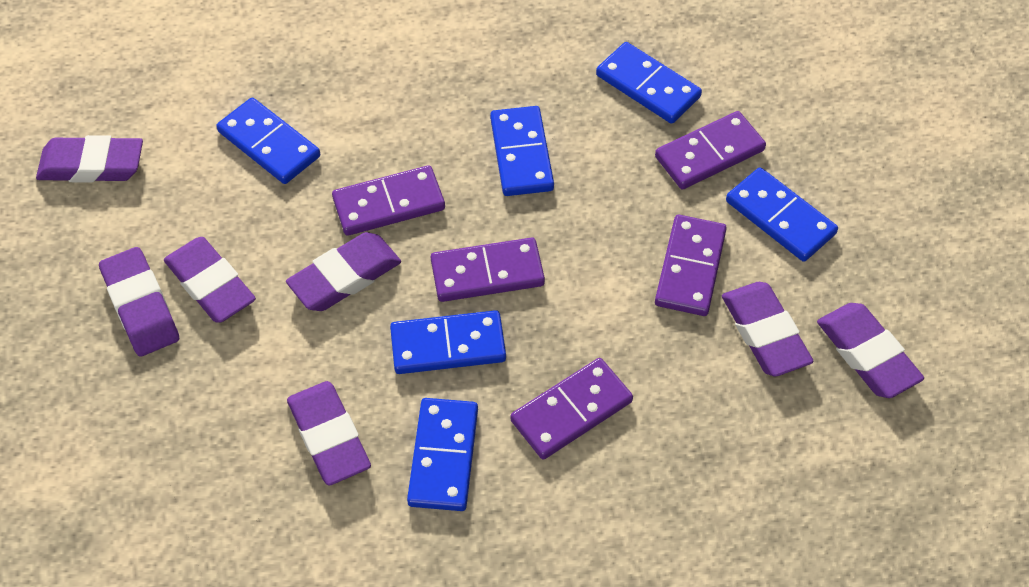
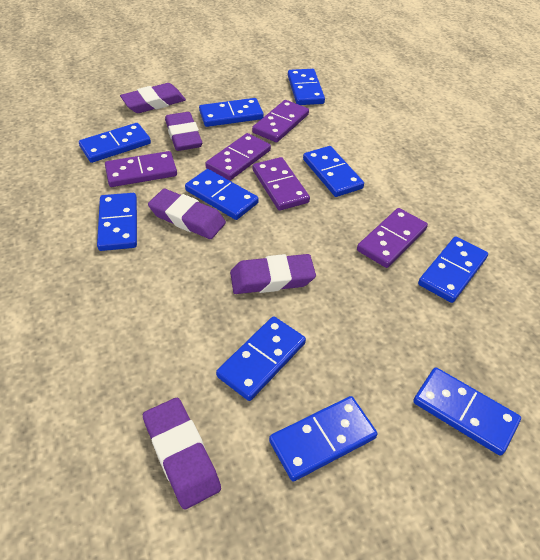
blue domino: 6 -> 10
purple eraser: 7 -> 5

